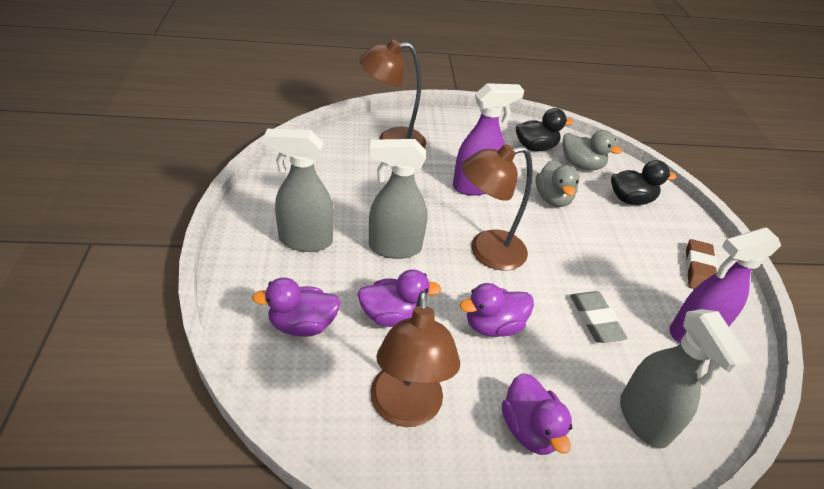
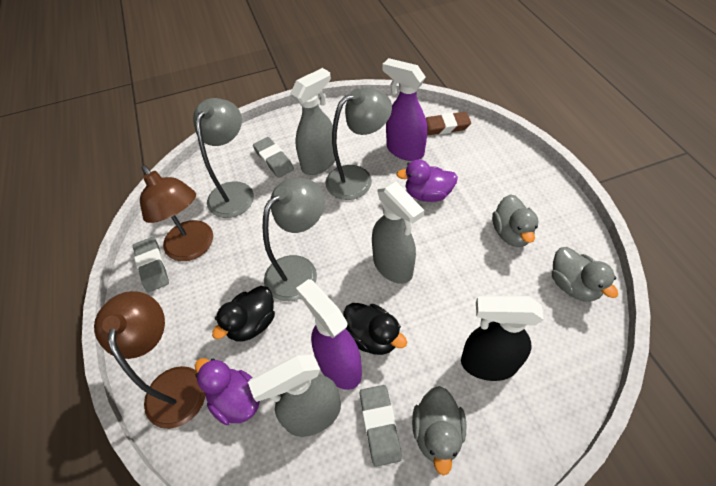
black spray bottle: 0 -> 1
brown lamp: 3 -> 2
grey duck: 2 -> 3
grey eraser: 1 -> 3
grey lamp: 0 -> 3
purple duck: 4 -> 2

